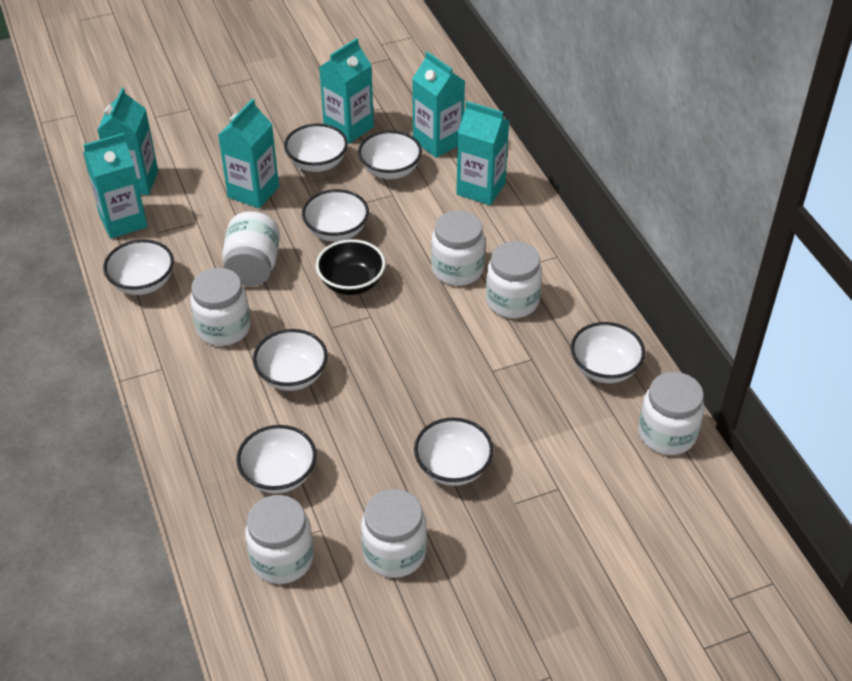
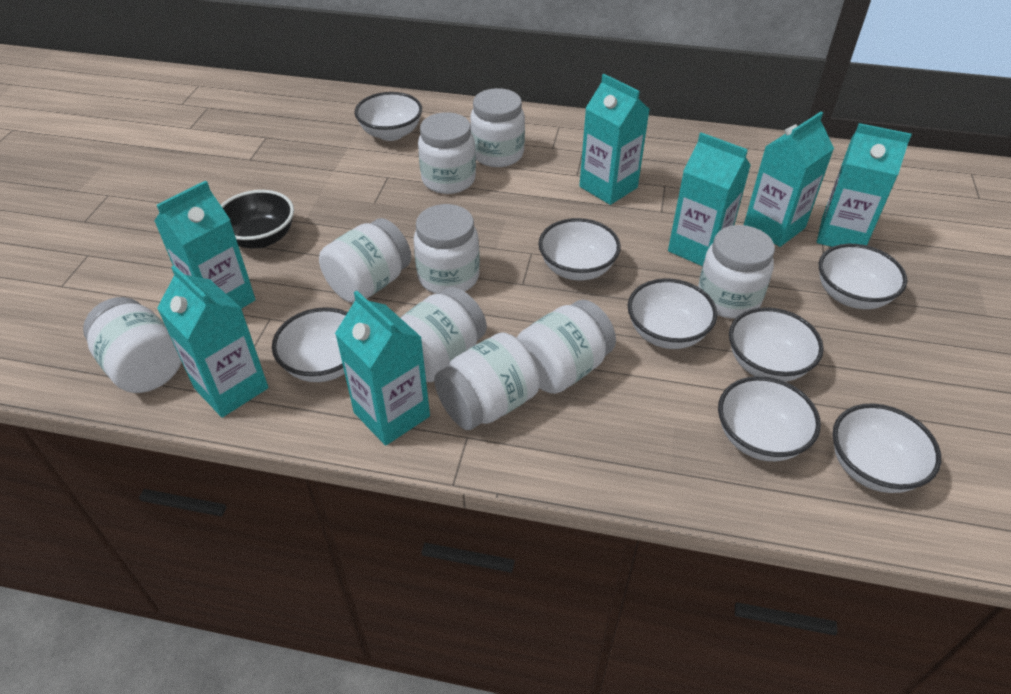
turquoise carton: 6 -> 7
white jar: 7 -> 9

